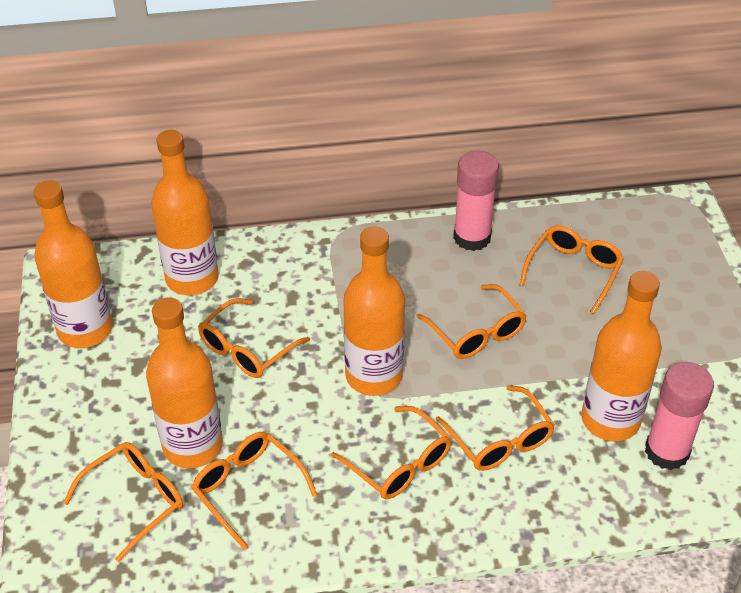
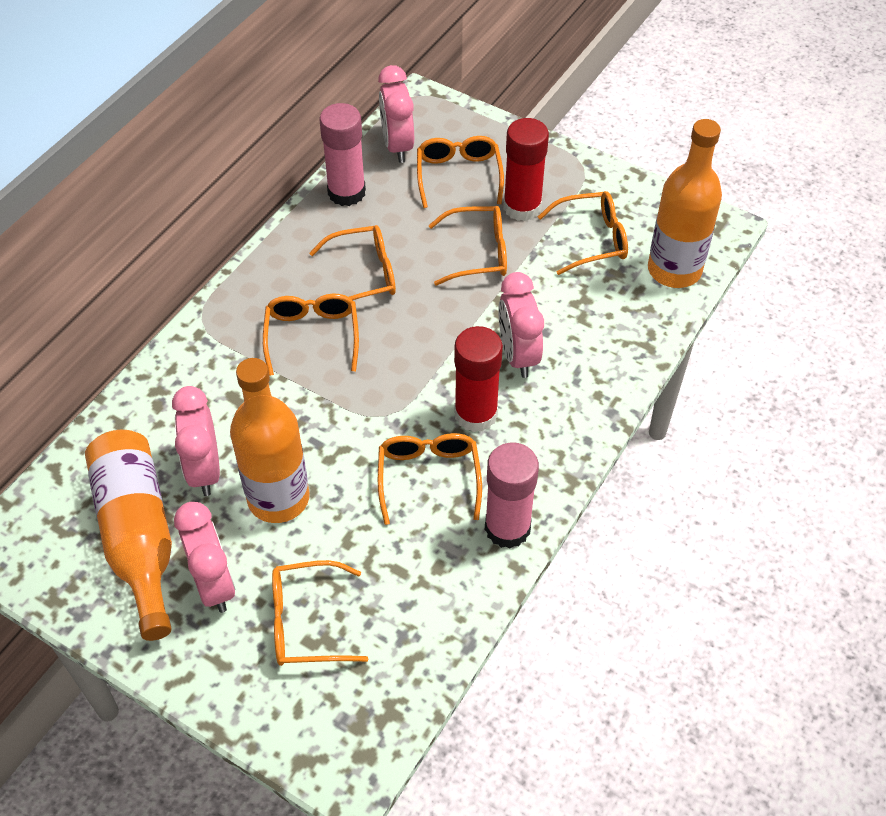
orange bottle: 5 -> 3
pink clock: 0 -> 4
red glue stick: 0 -> 2

